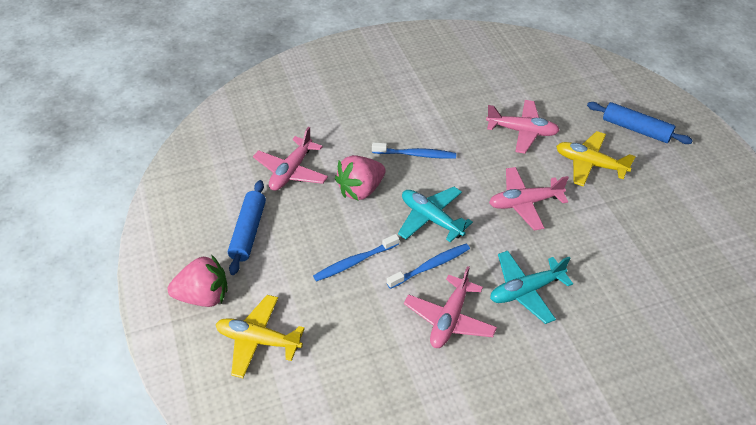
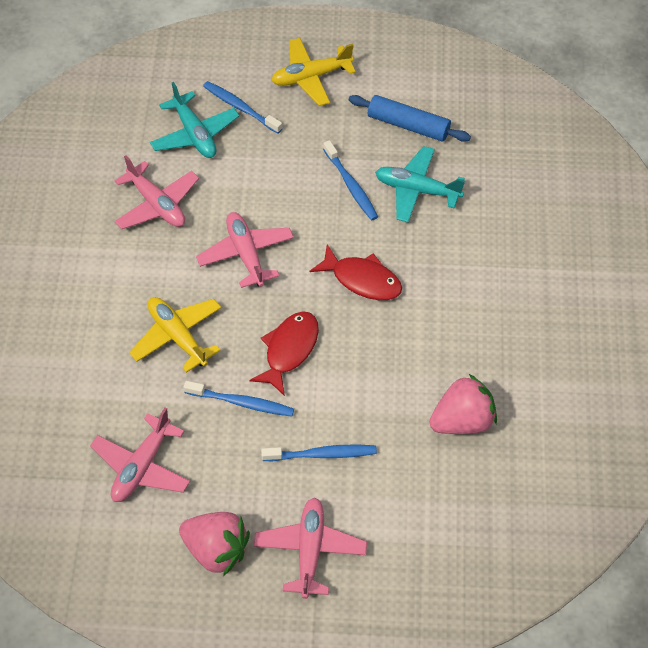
blue rolling pin: 2 -> 1
blue toothbrush: 3 -> 4
red fish: 0 -> 2

